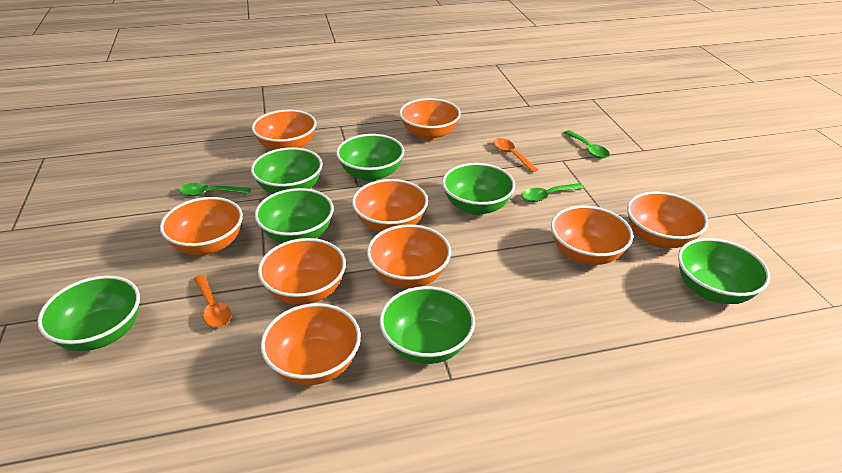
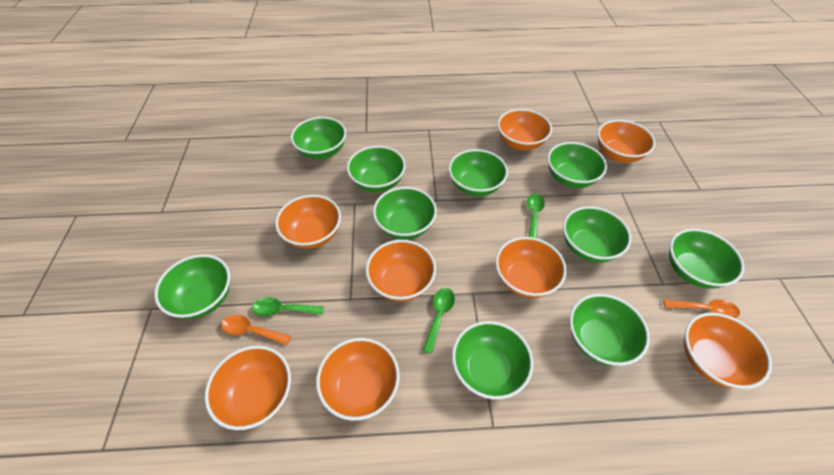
green bowl: 7 -> 10
orange bowl: 9 -> 8

